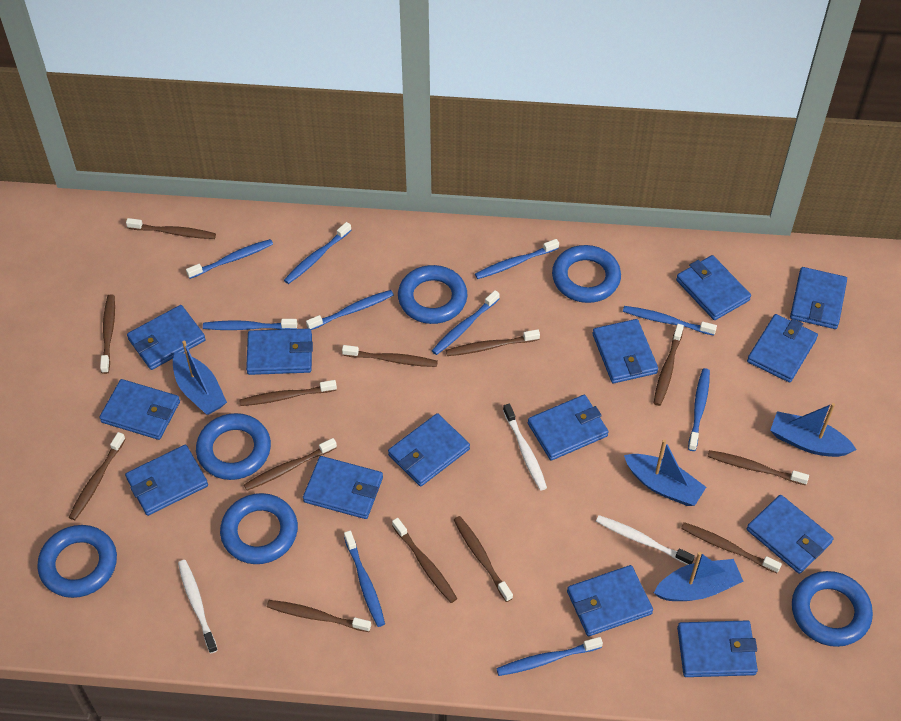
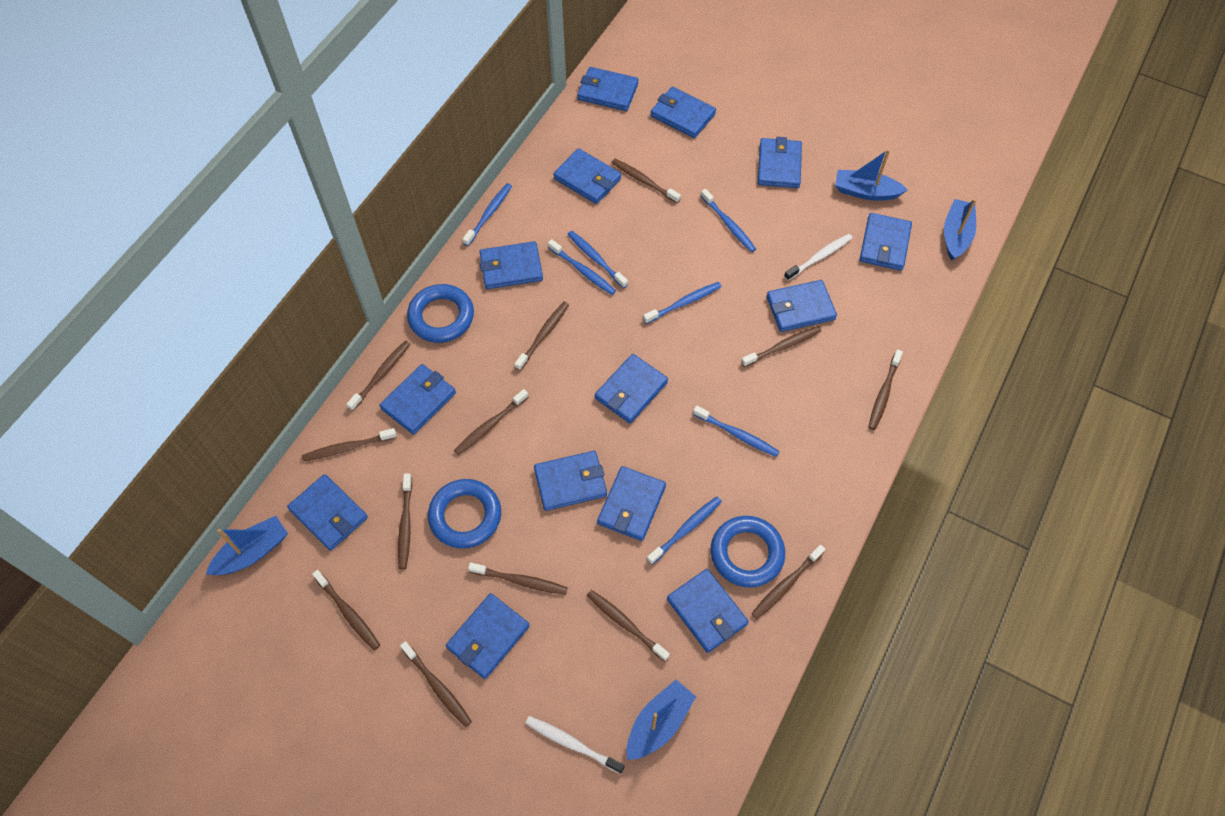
blue ring: 6 -> 3
blue toothbrush: 10 -> 7
white toothbrush: 3 -> 2

